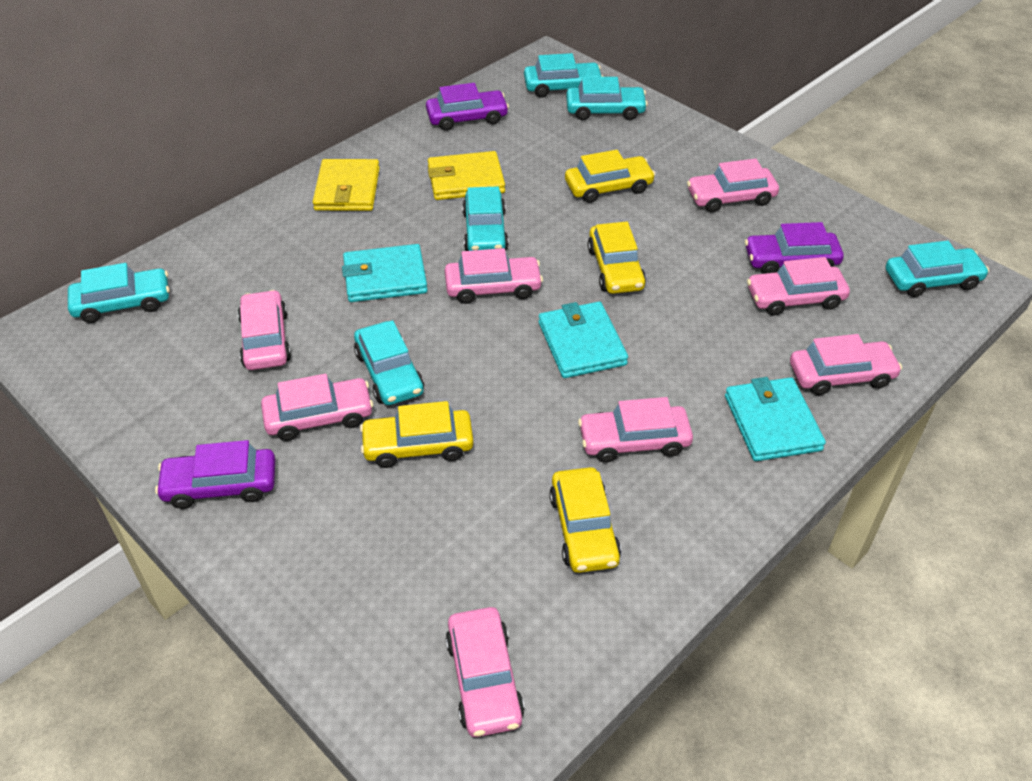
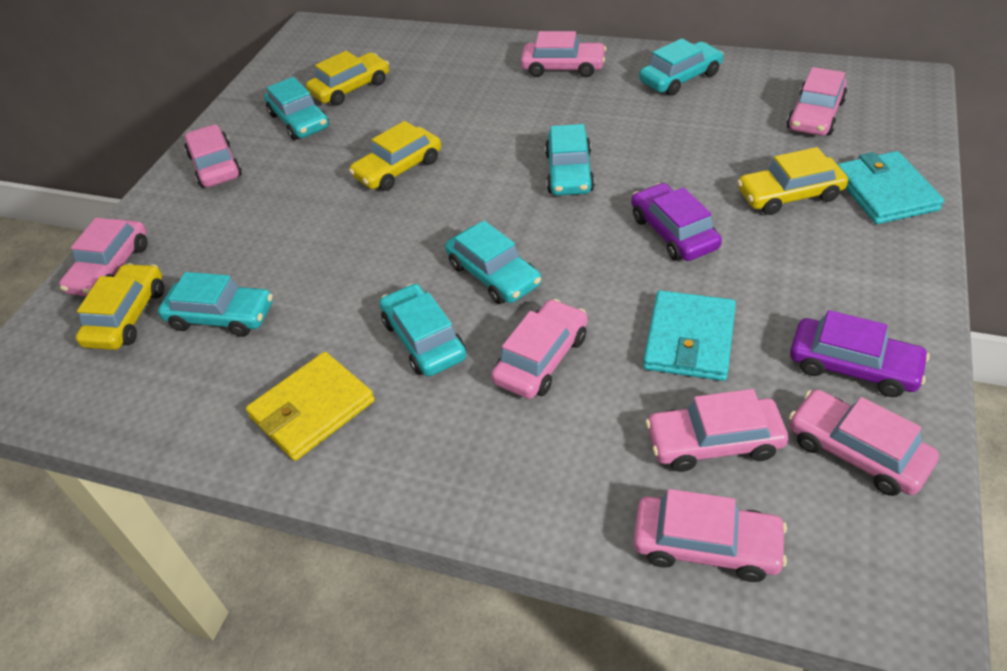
purple car: 3 -> 2
turquoise wallet: 3 -> 2
yellow wallet: 2 -> 1

